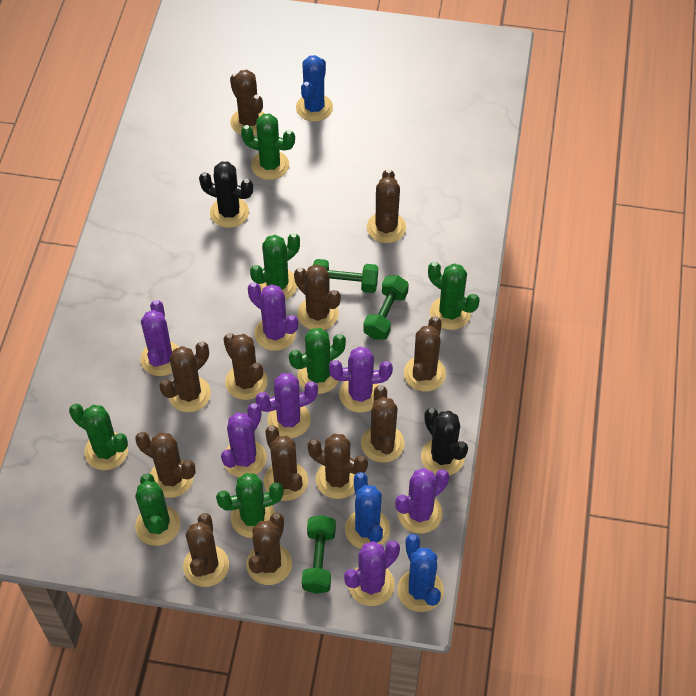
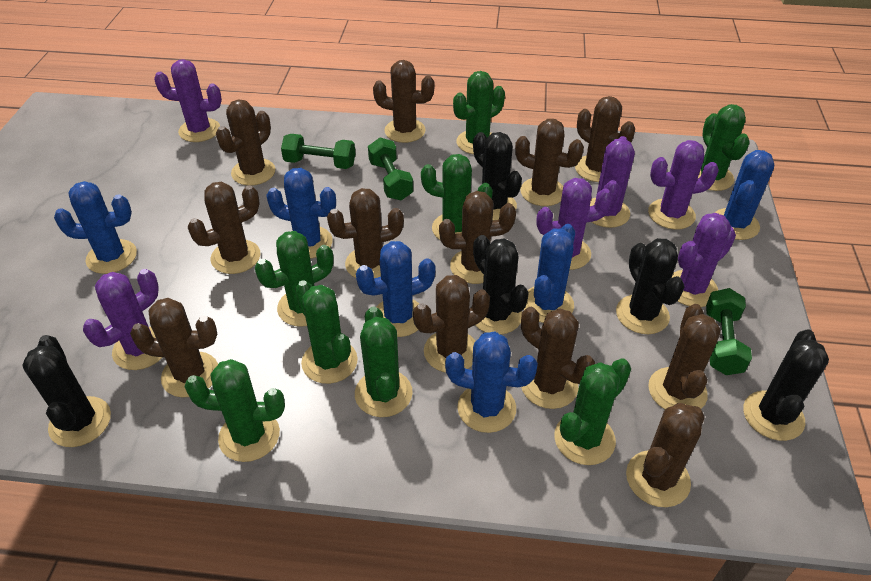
black cactus: 2 -> 5
blue cactus: 3 -> 6
green cactus: 7 -> 8
purple cactus: 7 -> 6

